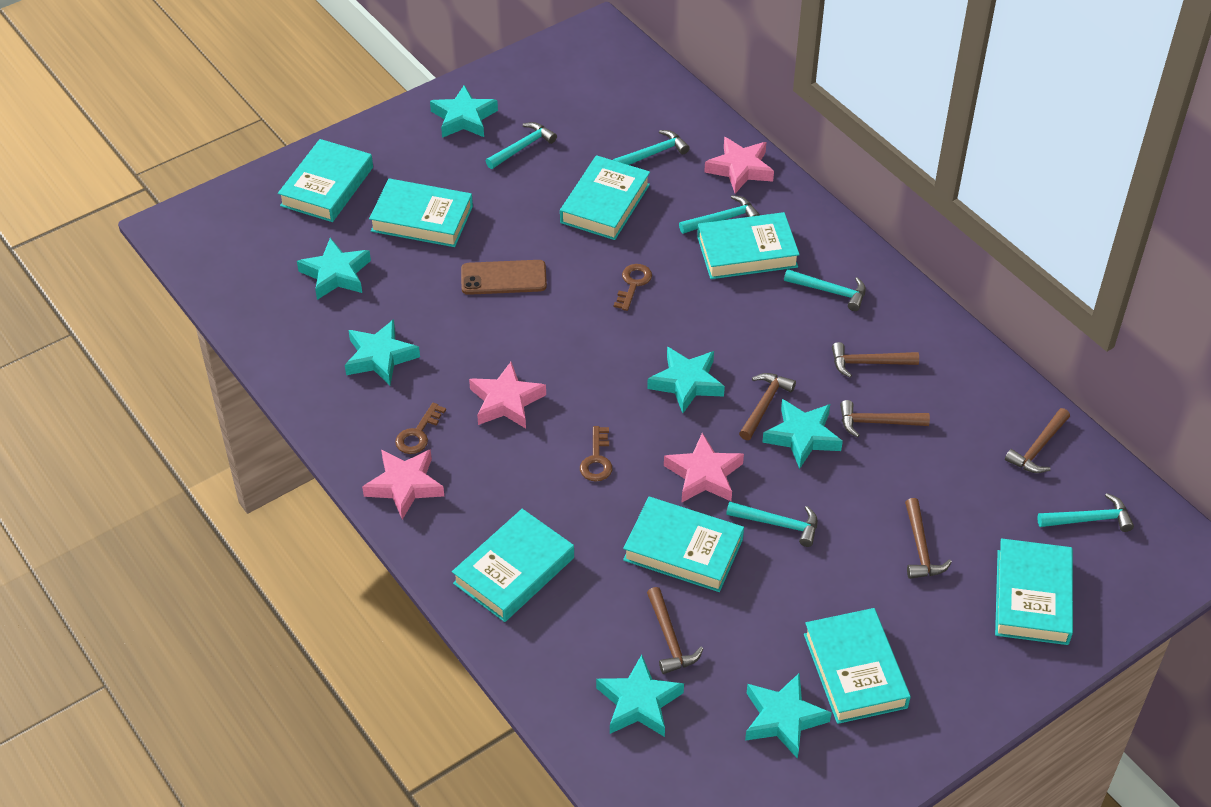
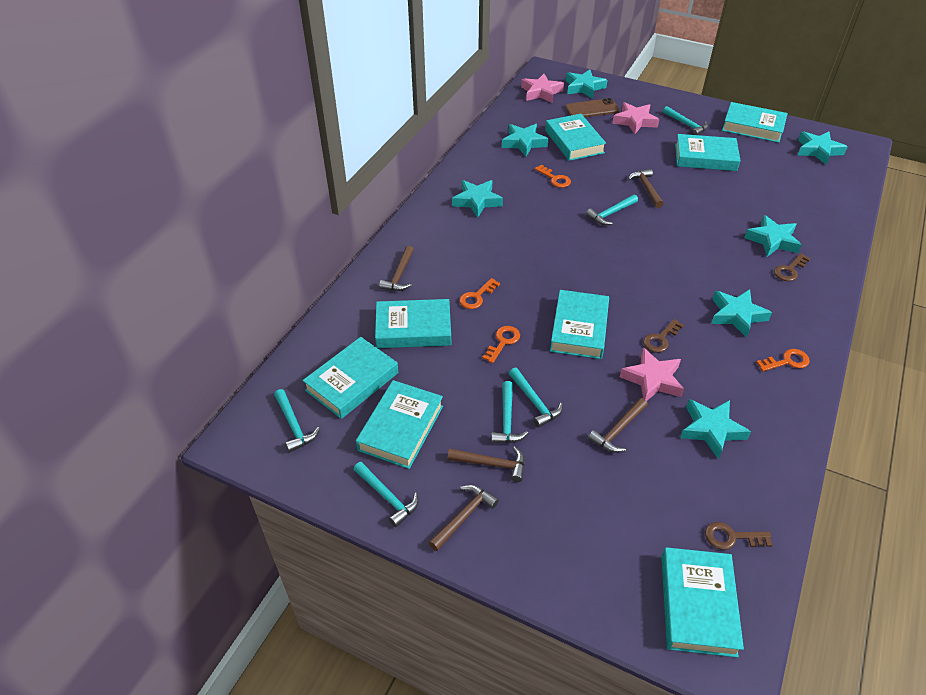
brown hammer: 6 -> 5
orange key: 0 -> 4
pink star: 4 -> 3

